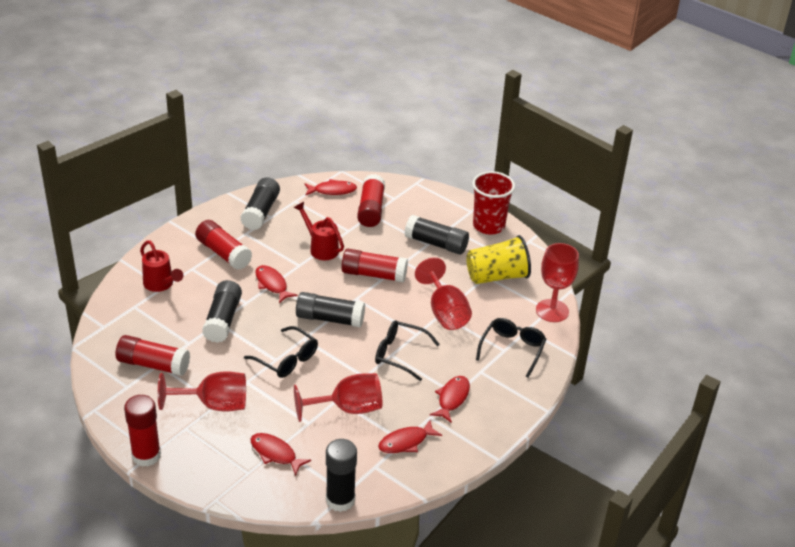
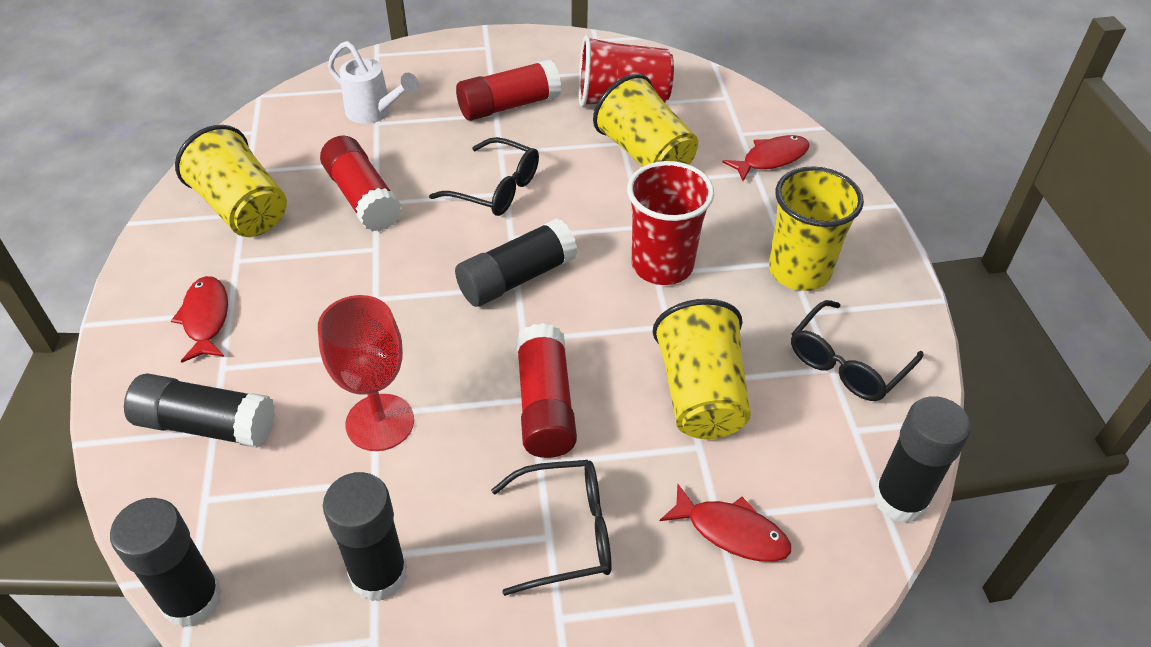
red cup: 1 -> 2
red fish: 5 -> 3
red glue stick: 5 -> 3
red goblet: 4 -> 1
red watering can: 2 -> 0
white watering can: 0 -> 1
yellow cup: 1 -> 4

